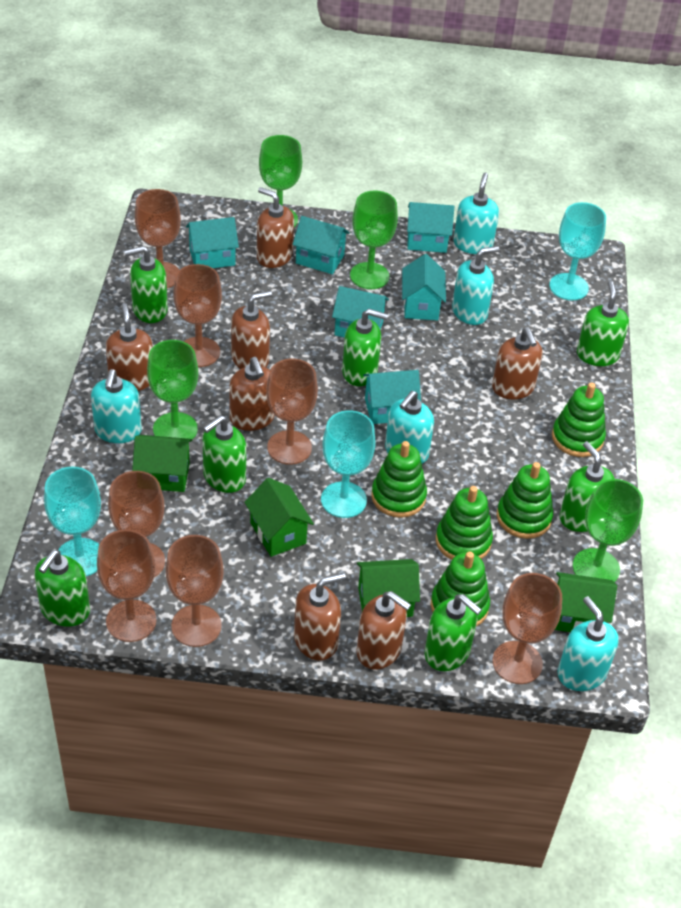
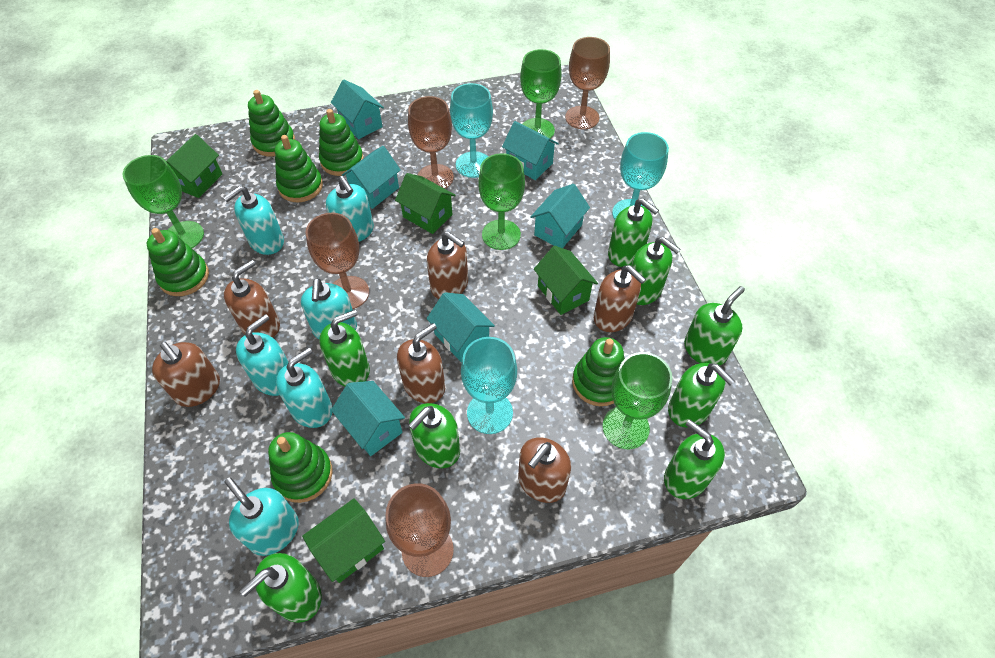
brown goblet: 7 -> 4
brown soap dispenser: 7 -> 6
green soap dispenser: 7 -> 8
green stacking toy: 5 -> 6
turquoise soap dispenser: 5 -> 6

